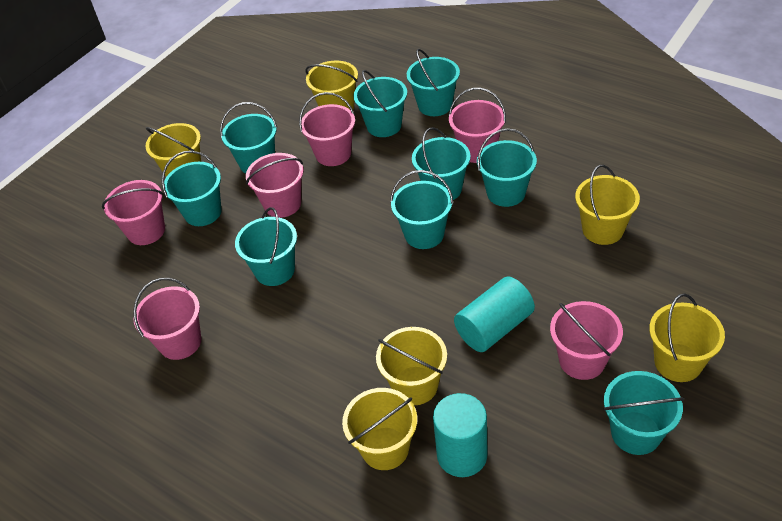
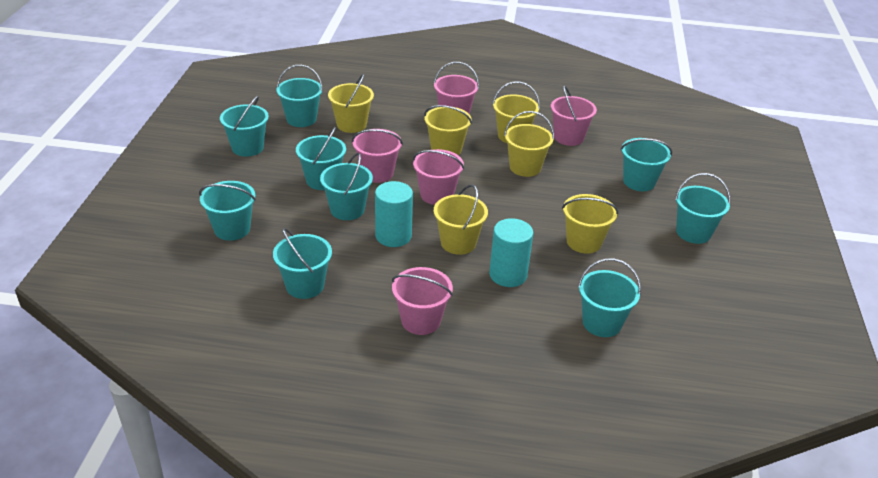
pink bucket: 6 -> 5

